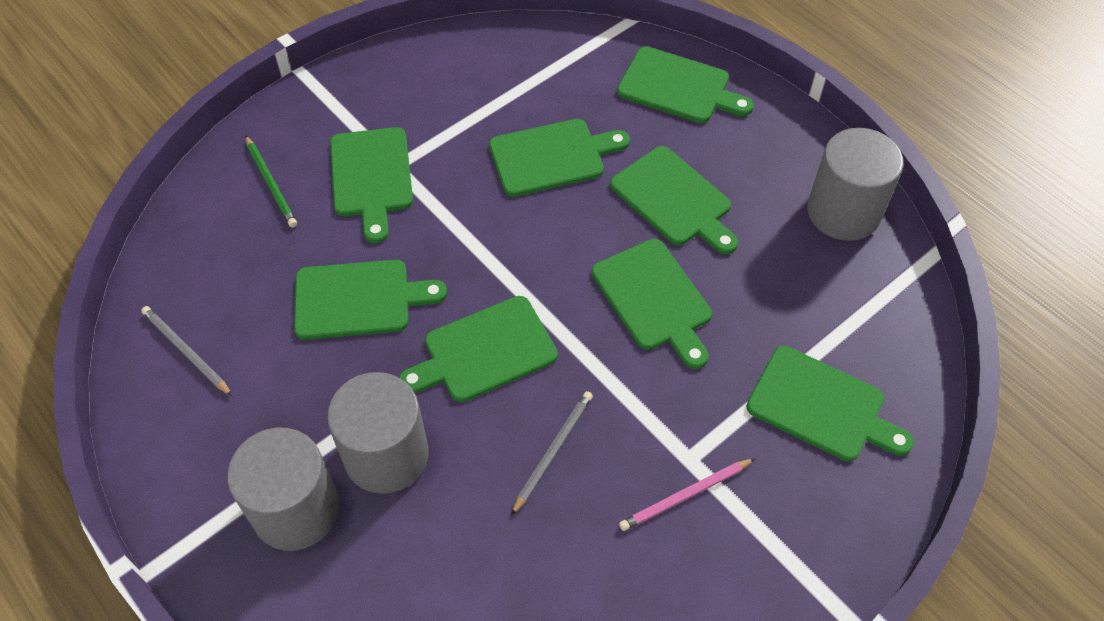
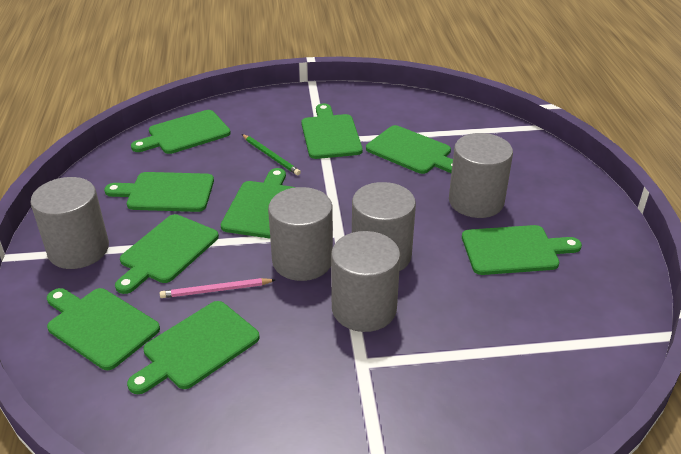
green cutting board: 8 -> 9
grey cylinder: 3 -> 5
grey pencil: 2 -> 0

